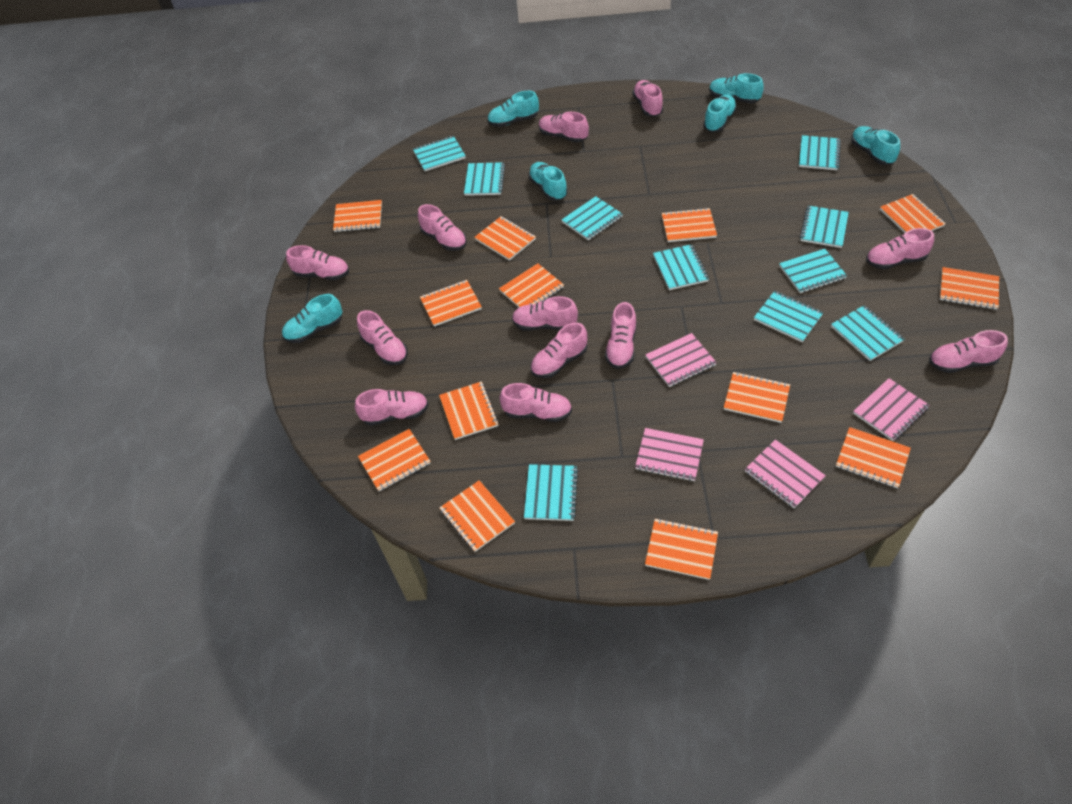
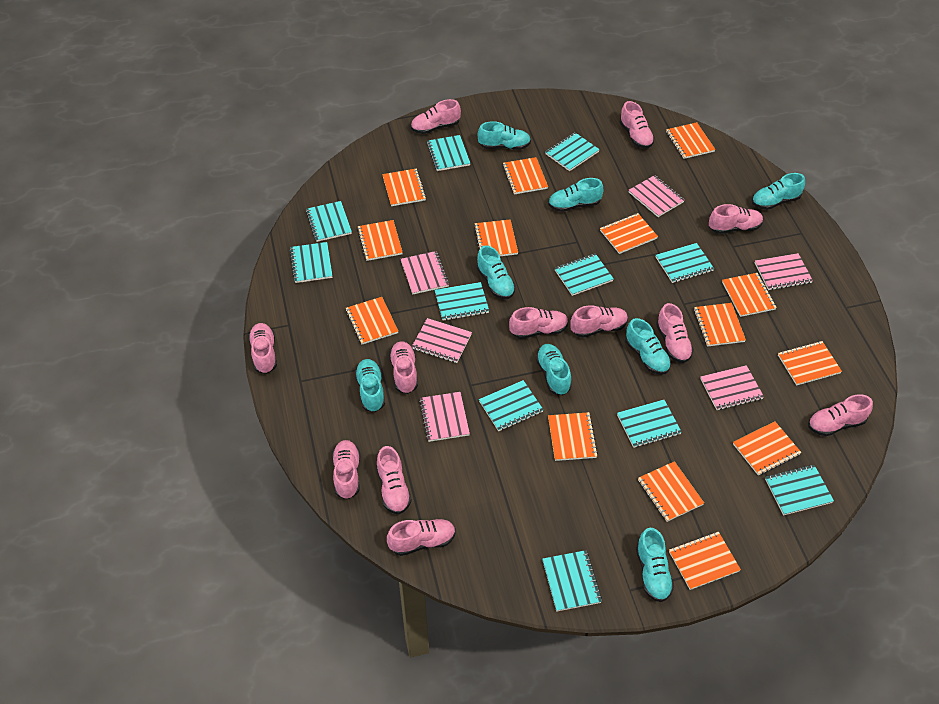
orange notebook: 13 -> 14
pink notebook: 4 -> 6
turquoise notebook: 10 -> 11
turquoise shoe: 6 -> 8

